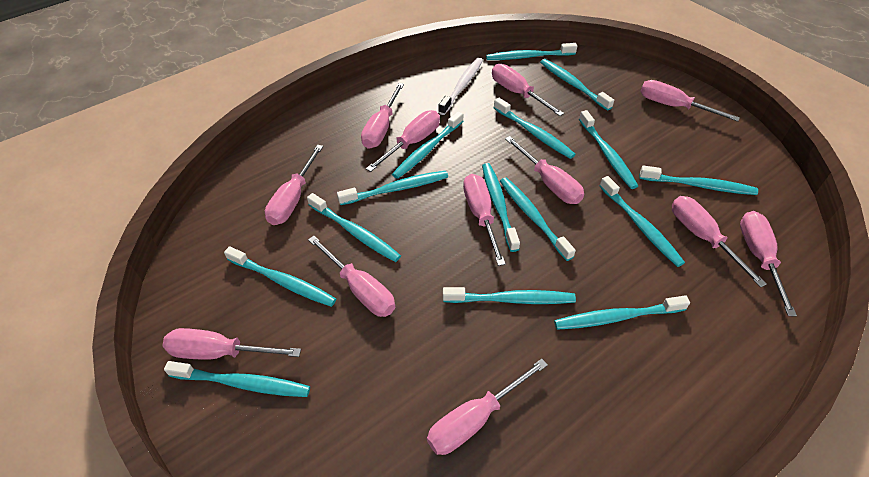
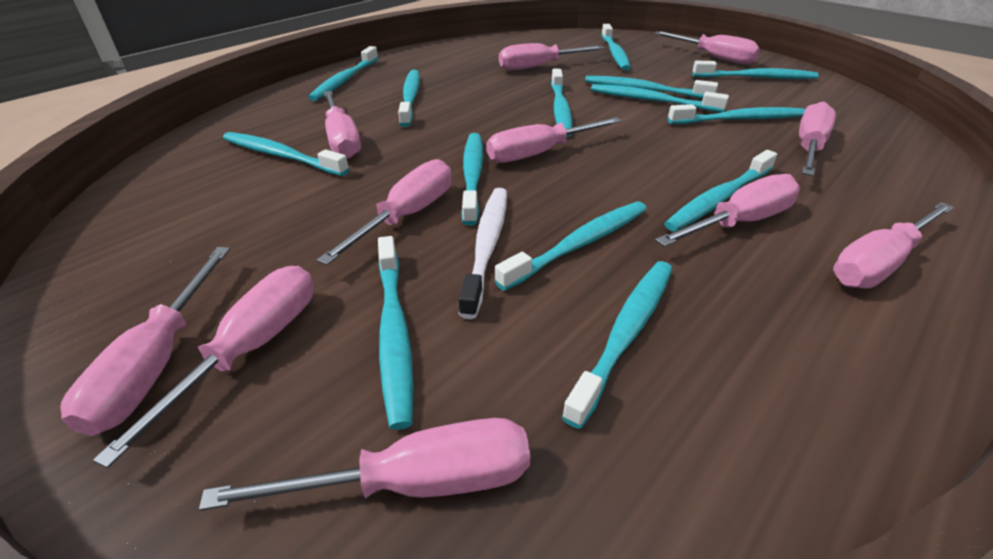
pink screwdriver: 12 -> 11
turquoise toothbrush: 15 -> 14

